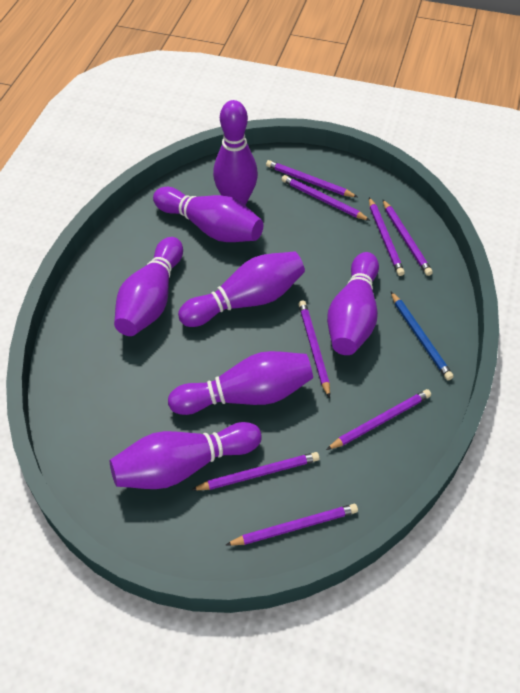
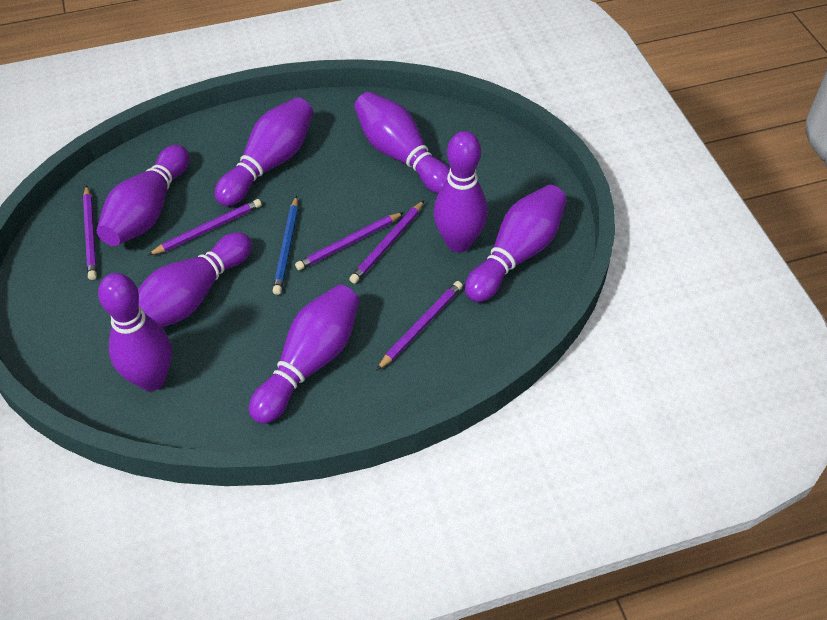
purple bowling pin: 7 -> 8
purple pencil: 8 -> 5

